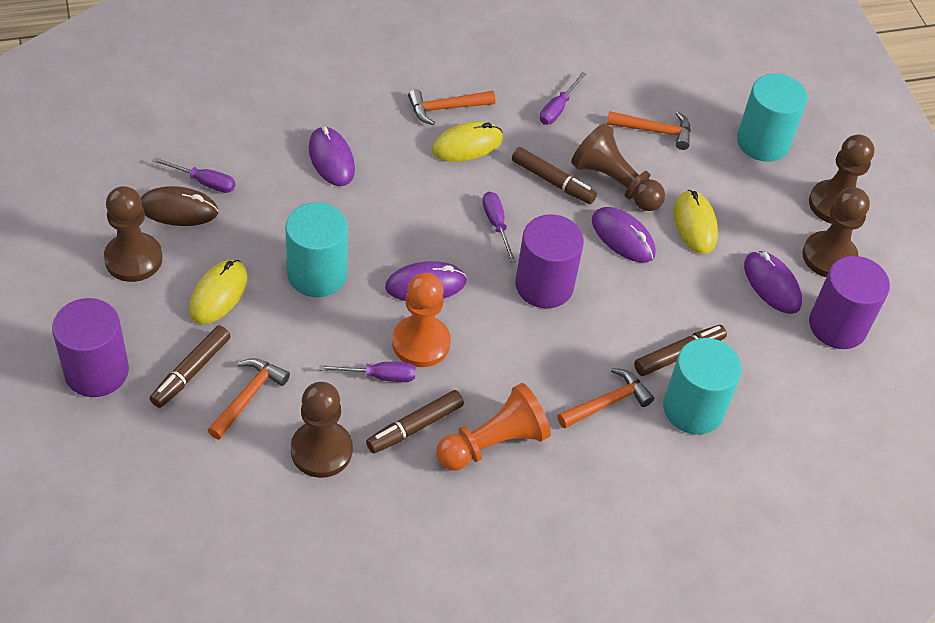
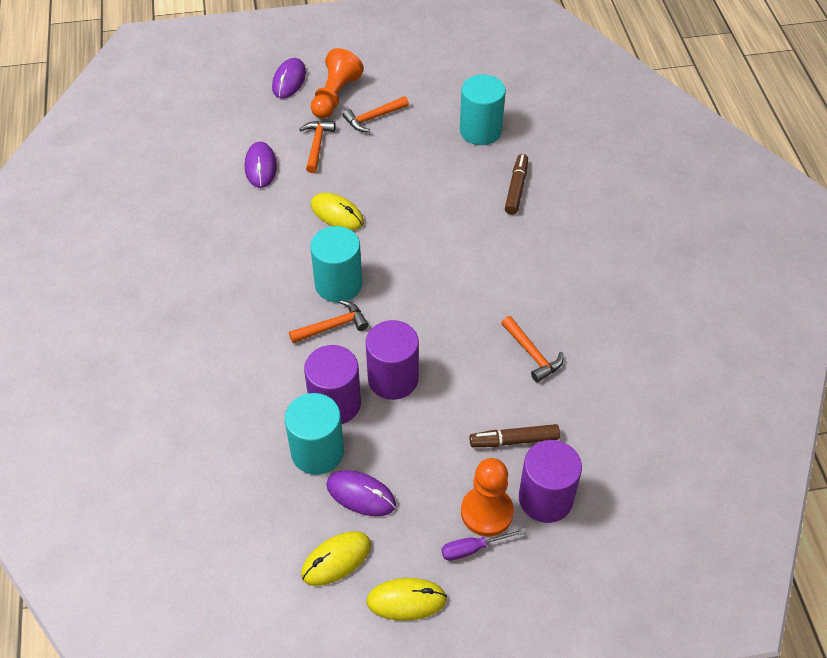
brown marker: 4 -> 2
brown mouse: 1 -> 0
brown pawn: 5 -> 0
purple mouse: 4 -> 3
purple screwdriver: 4 -> 1

